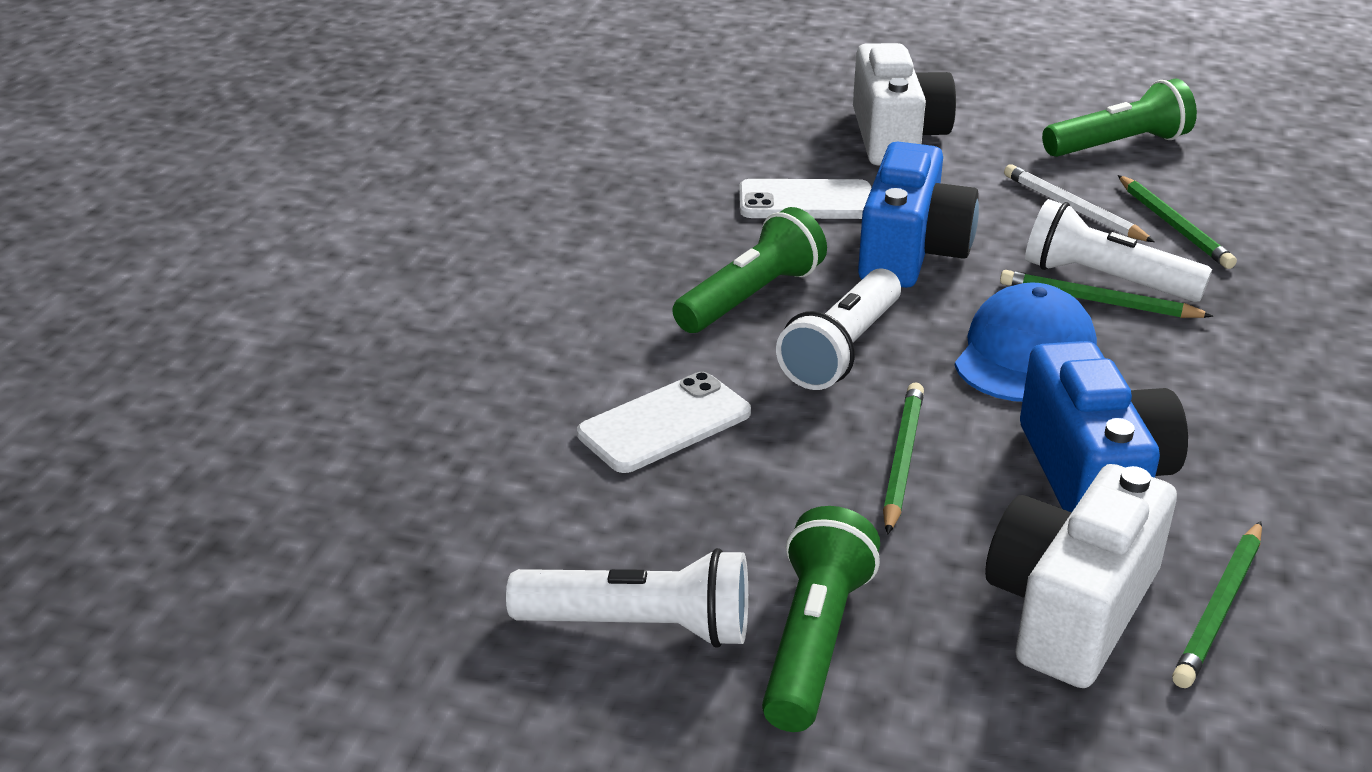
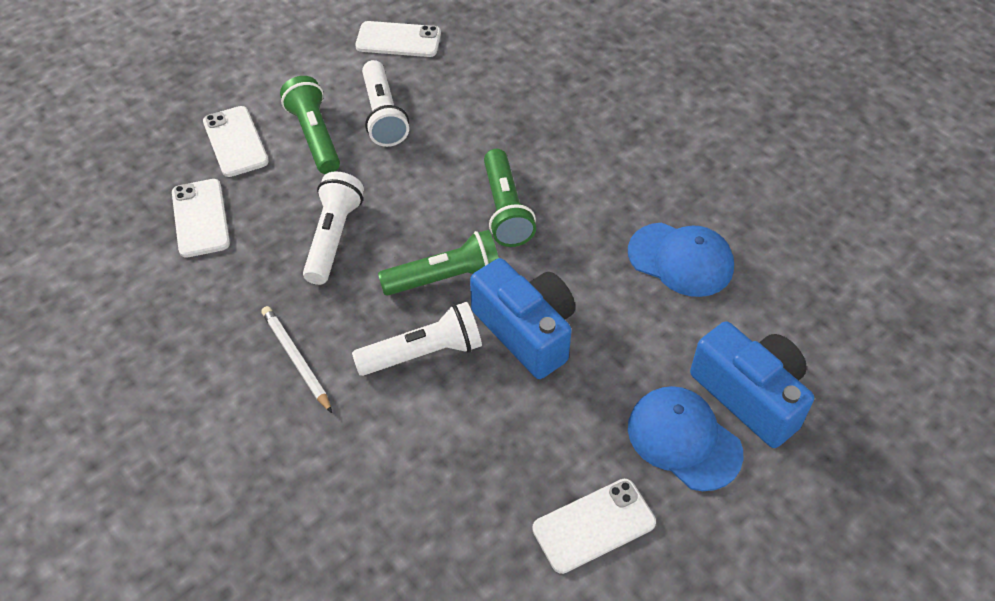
blue cap: 1 -> 2
green pencil: 4 -> 0
white camera: 2 -> 0
white phone: 2 -> 4

